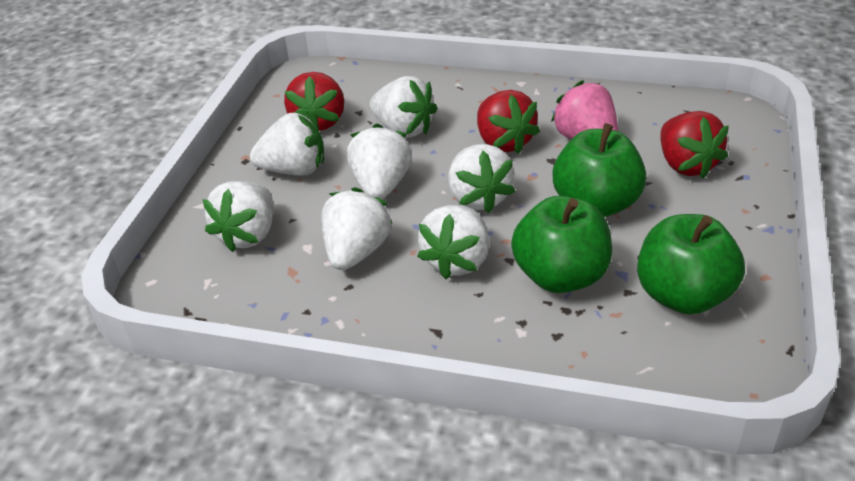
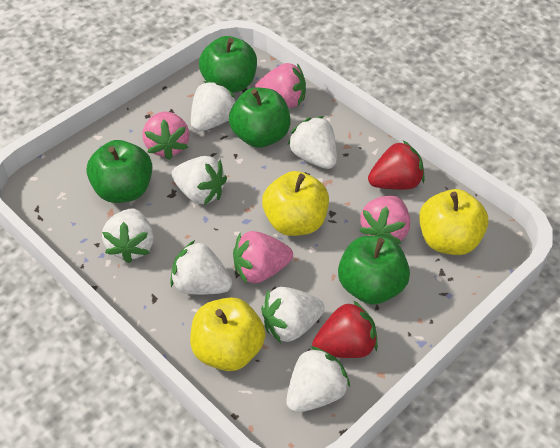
green apple: 3 -> 4
pink strawberry: 1 -> 4
red strawberry: 3 -> 2
yellow apple: 0 -> 3

